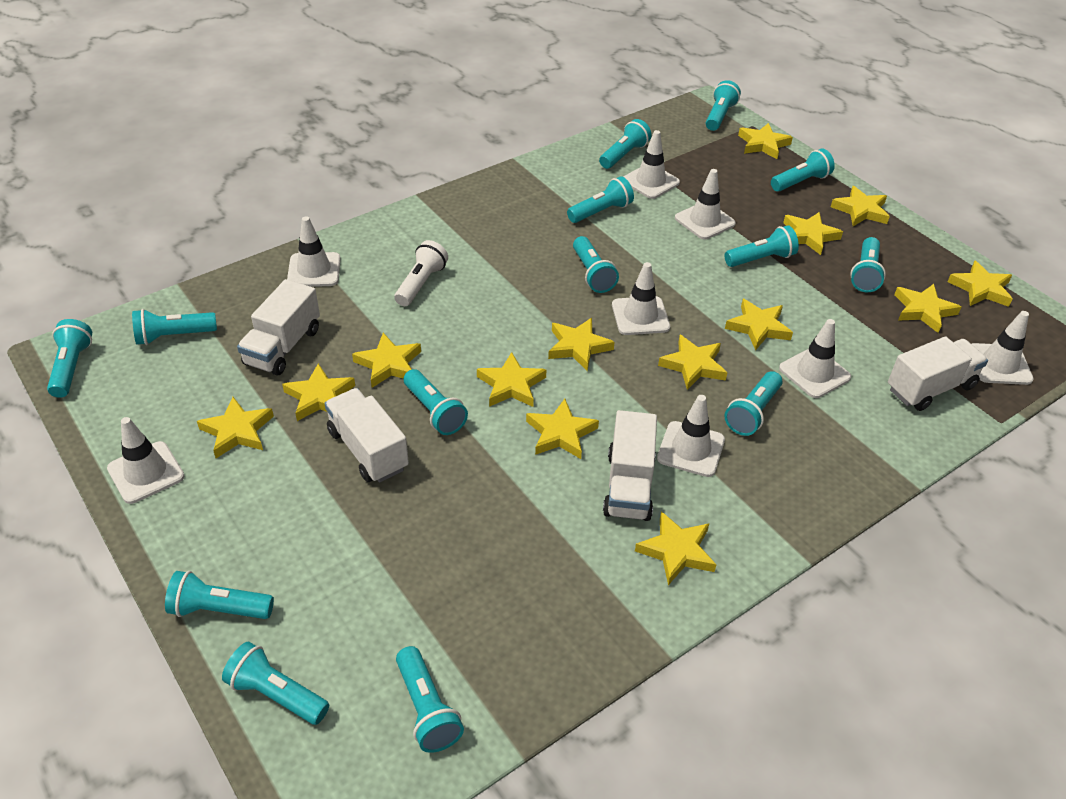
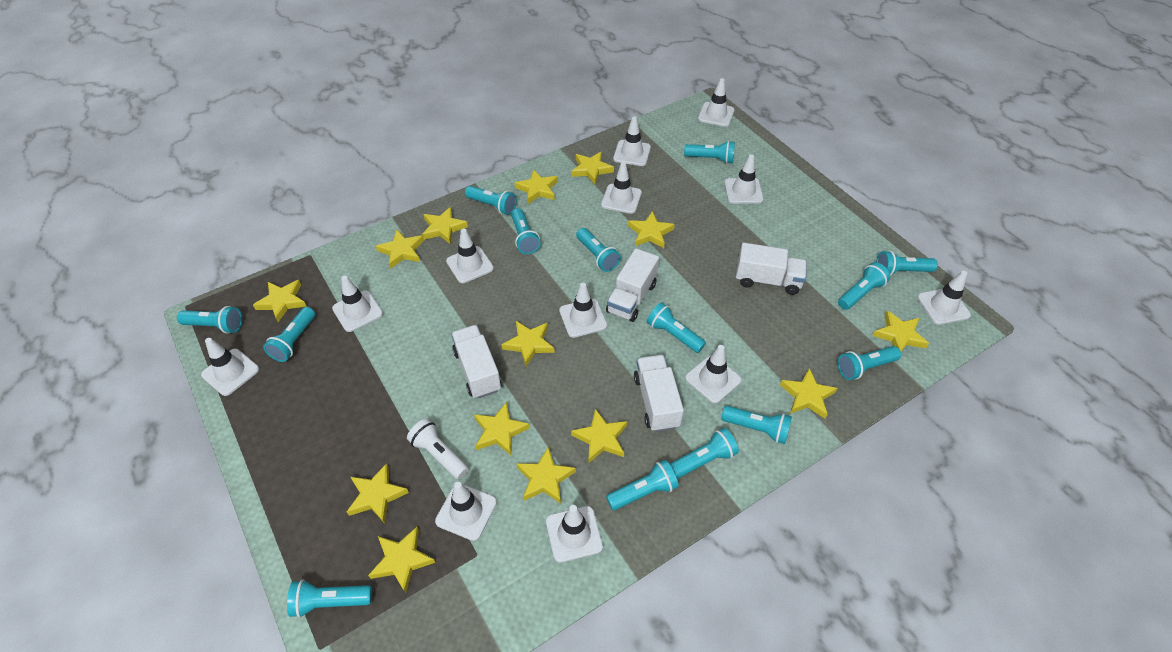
white traffic cone: 8 -> 12

